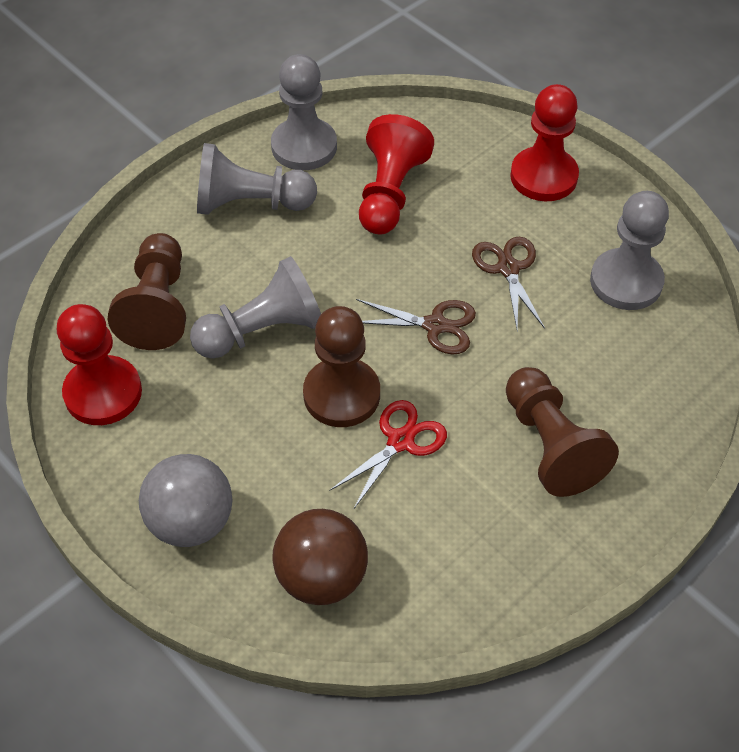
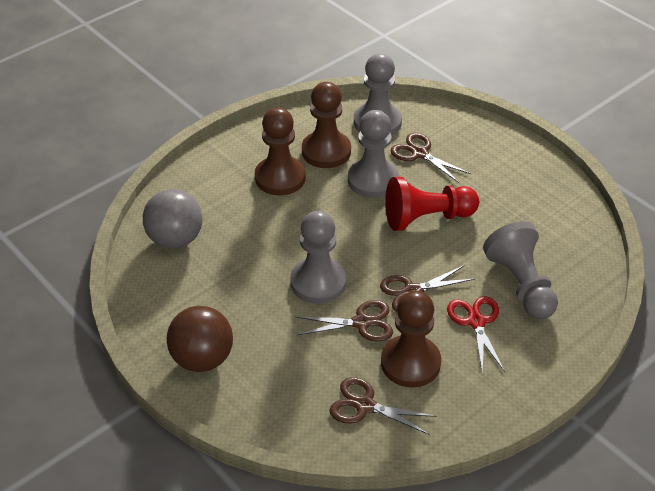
brown scissors: 2 -> 4
red pawn: 3 -> 1

